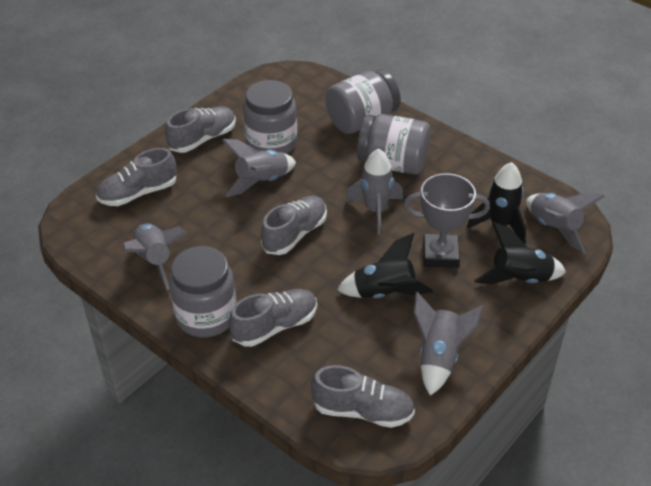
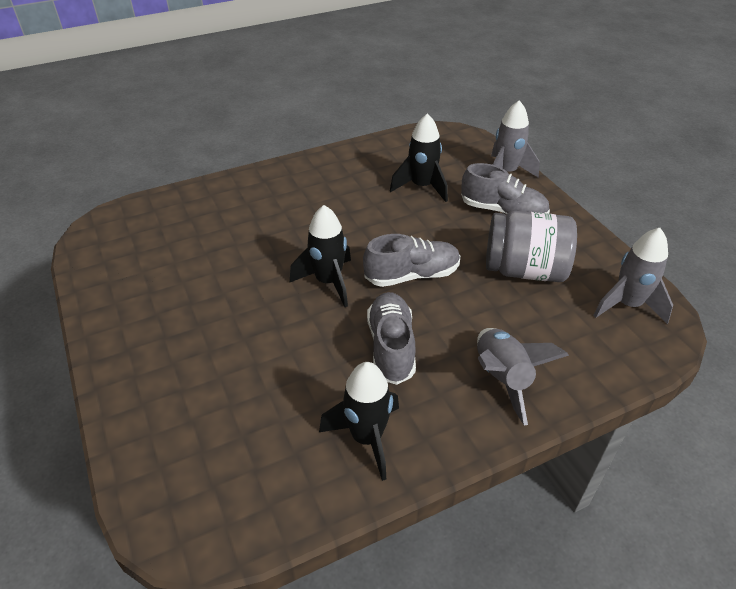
grey jar: 4 -> 1
grey rocket: 5 -> 3
grey shoe: 5 -> 3
grey trophy: 1 -> 0

